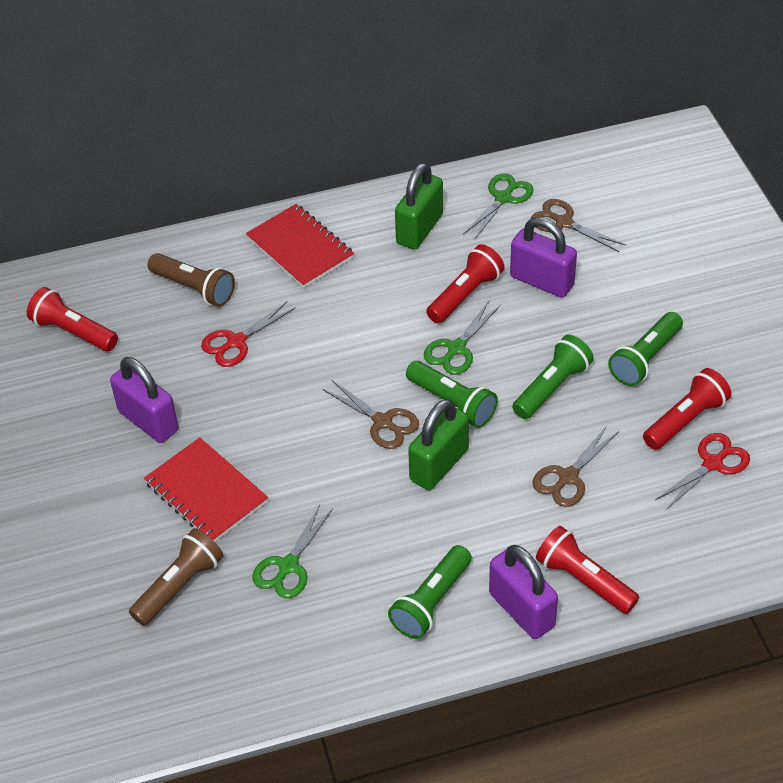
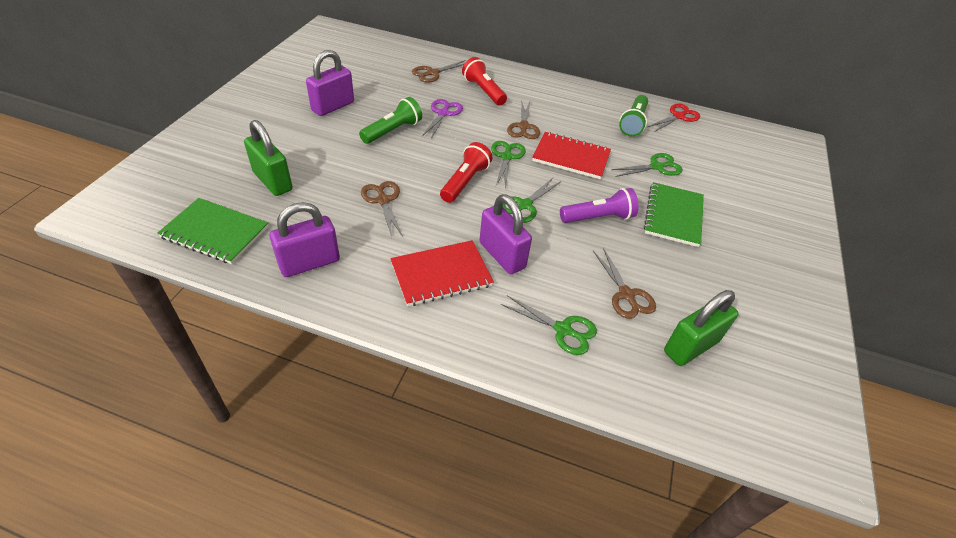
brown flashlight: 2 -> 0
brown scissors: 3 -> 4
green flashlight: 4 -> 2
green notebook: 0 -> 2
green scissors: 3 -> 4
purple flashlight: 0 -> 1
purple scissors: 0 -> 1
red flashlight: 4 -> 2
red scissors: 2 -> 1

